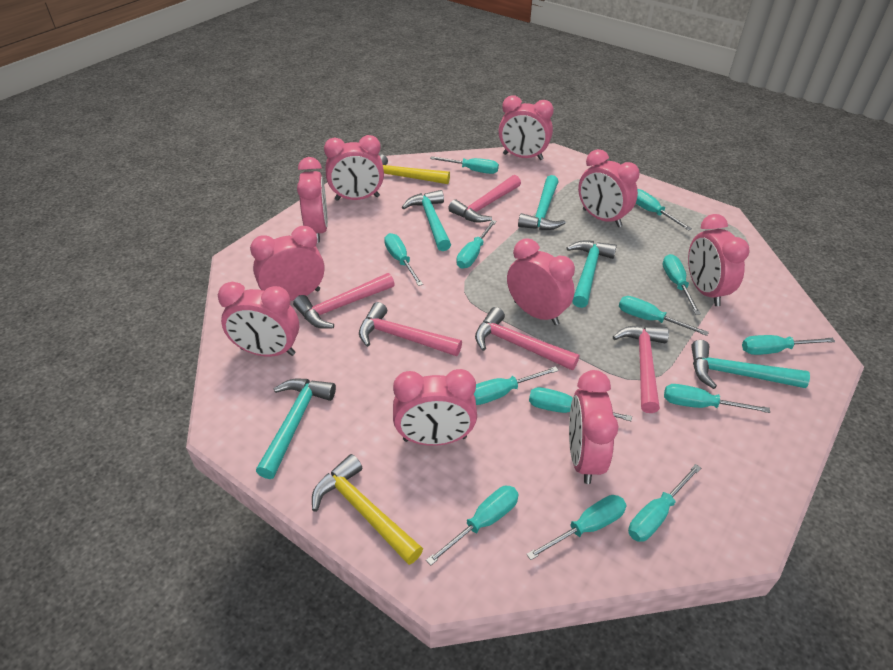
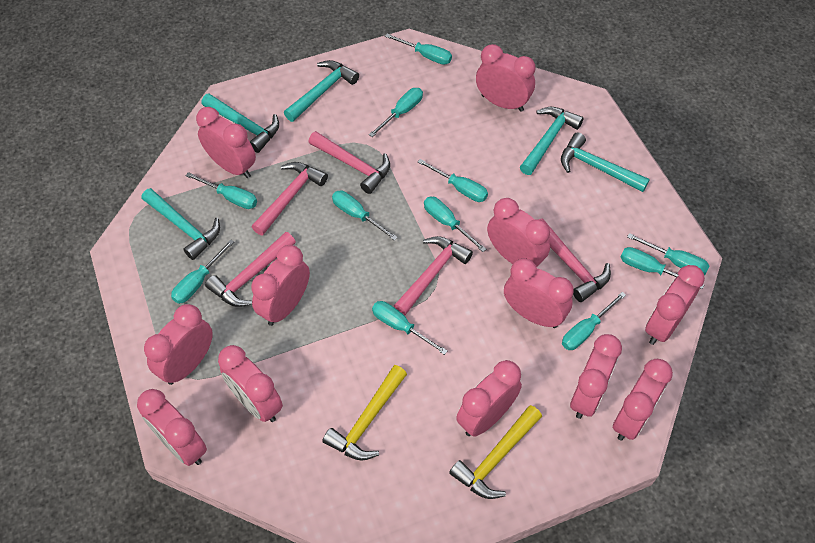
pink clock: 10 -> 12
turquoise screwdriver: 13 -> 11

